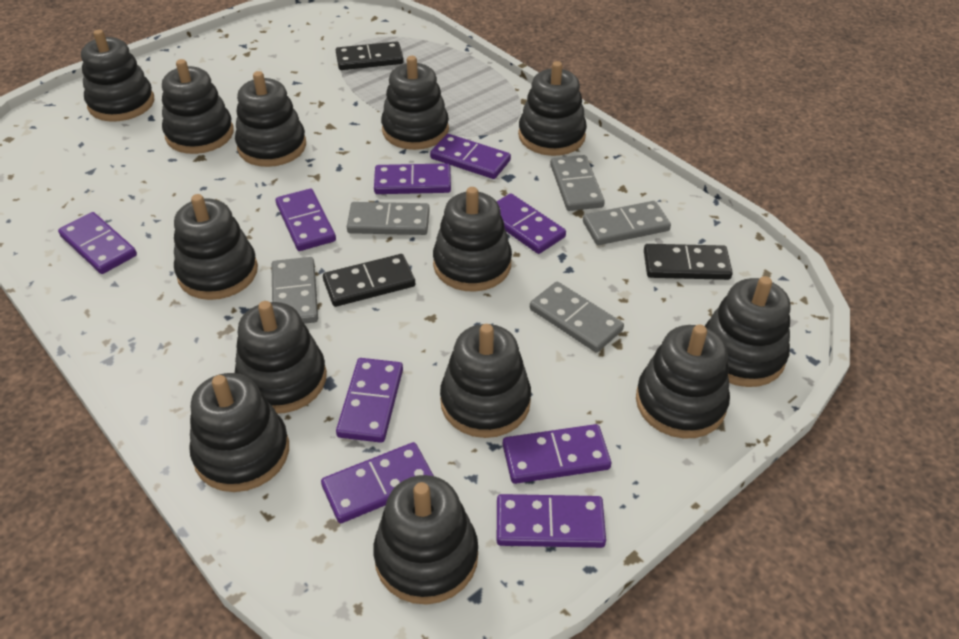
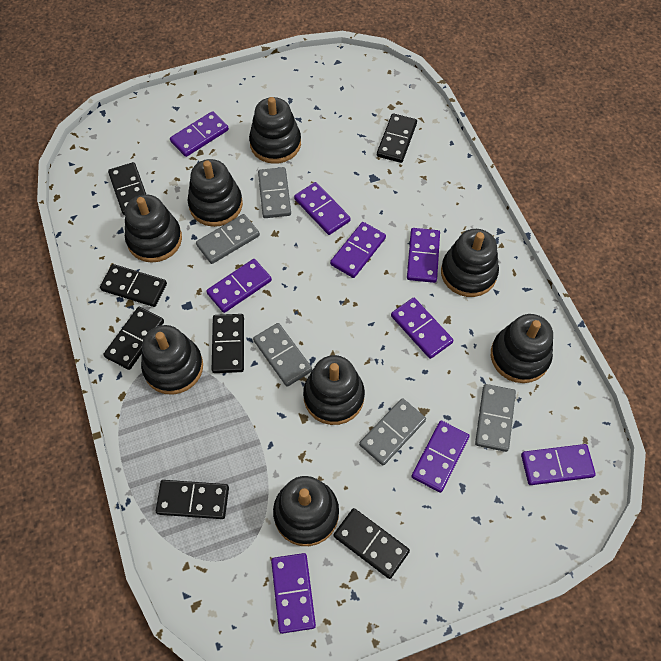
black domino: 3 -> 7
black stacking toy: 13 -> 8

